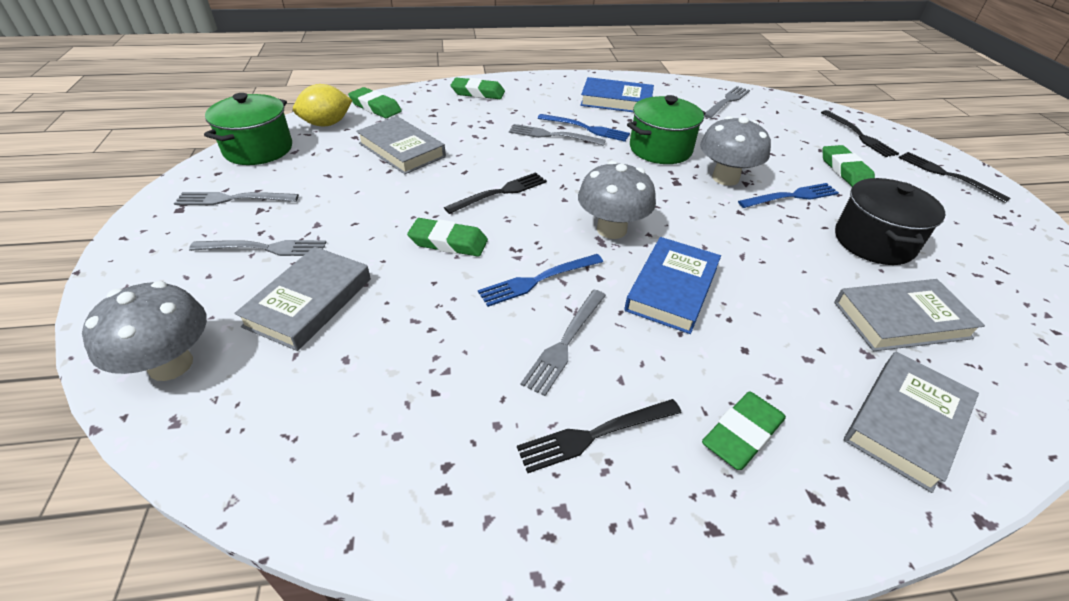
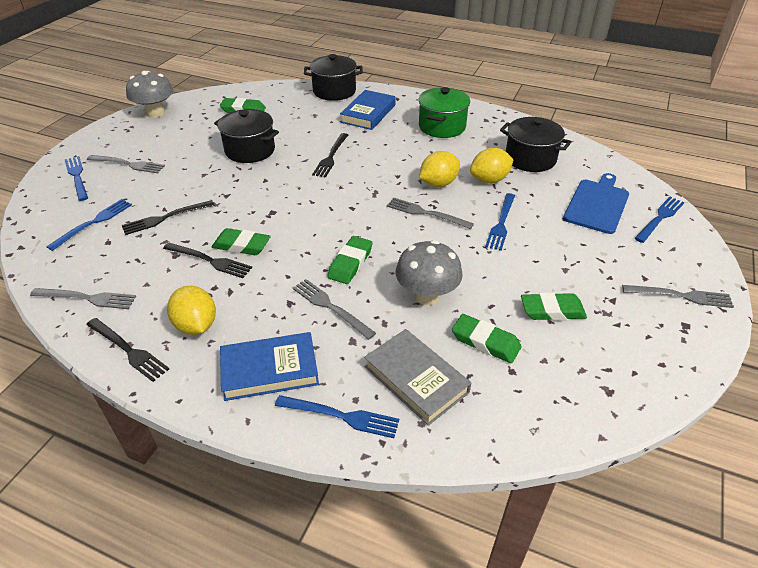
black pot: 1 -> 3
blue cutting board: 0 -> 1
blue fork: 3 -> 5
green pot: 2 -> 1
grey book: 4 -> 1
grey mushroom: 3 -> 2
yellow lemon: 1 -> 3

